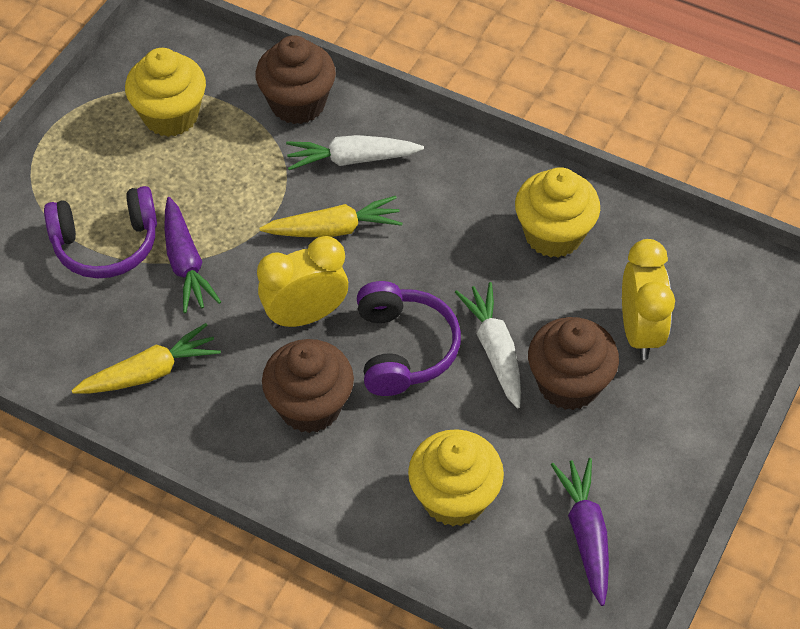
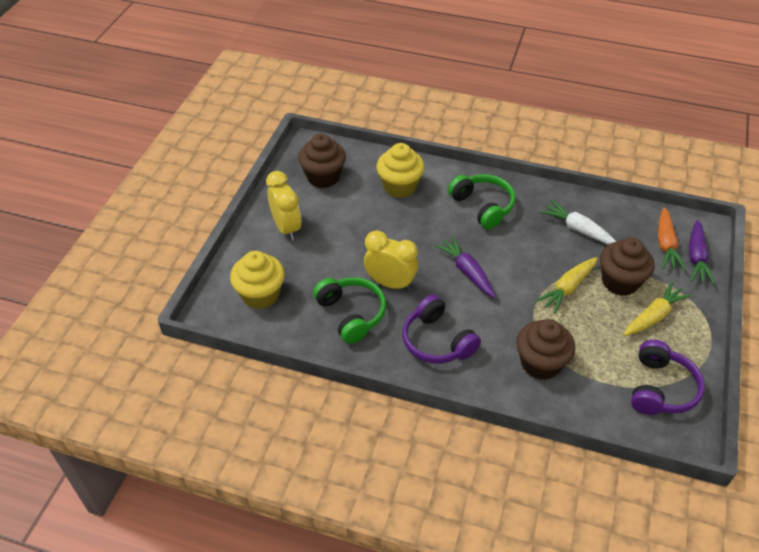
green headphones: 0 -> 2
orange carrot: 0 -> 1
white carrot: 2 -> 1
yellow cupcake: 3 -> 2

